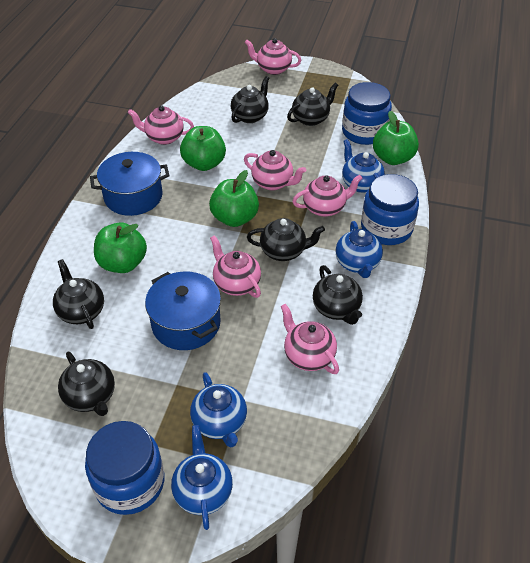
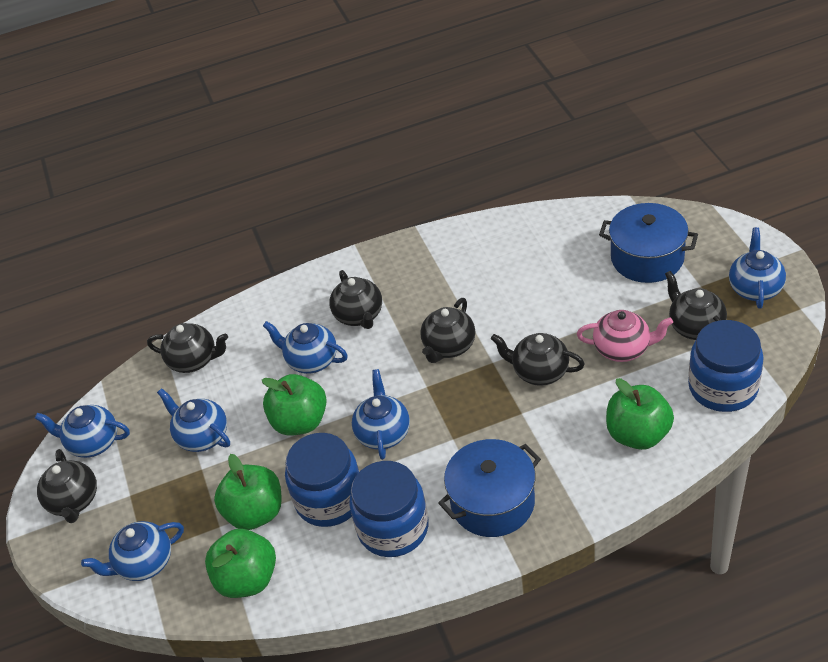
blue teapot: 4 -> 6
pink teapot: 6 -> 1

